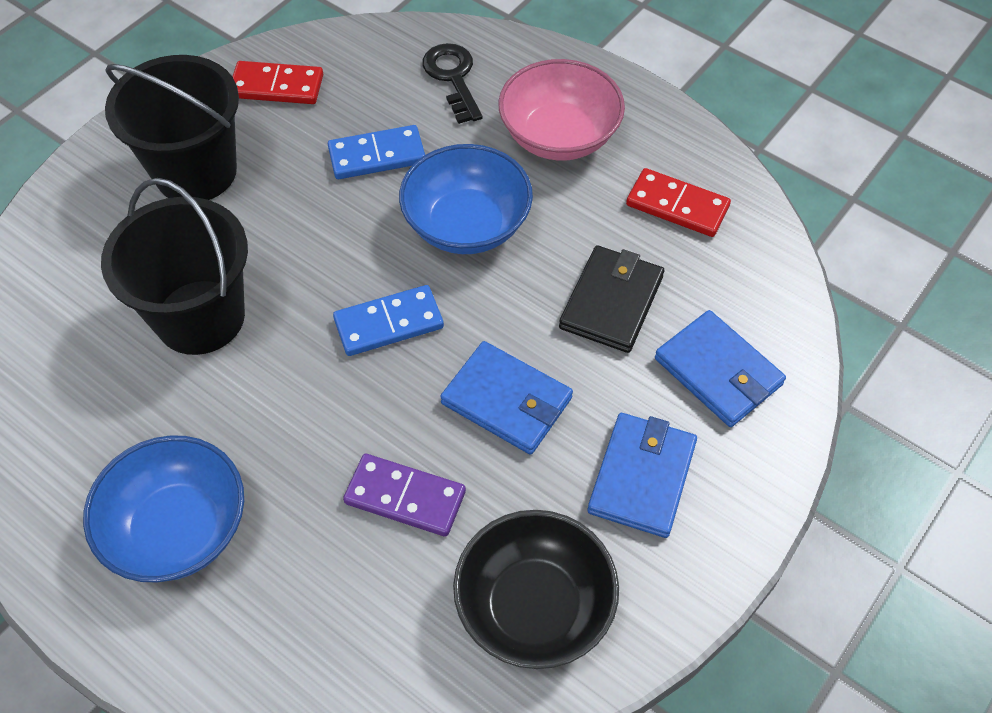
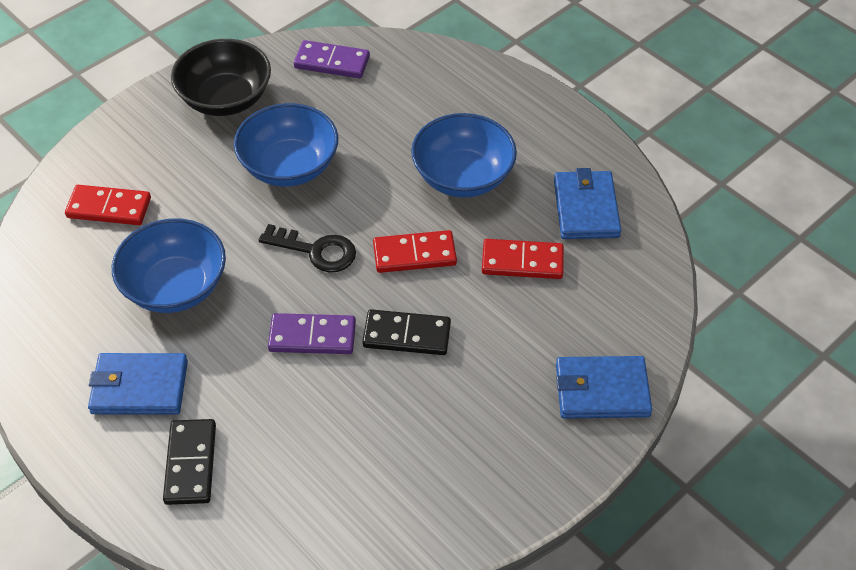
black bucket: 2 -> 0
black domino: 0 -> 2
black wallet: 1 -> 0
blue bowl: 2 -> 3
blue domino: 2 -> 0
pink bowl: 1 -> 0
purple domino: 1 -> 2
red domino: 2 -> 3

